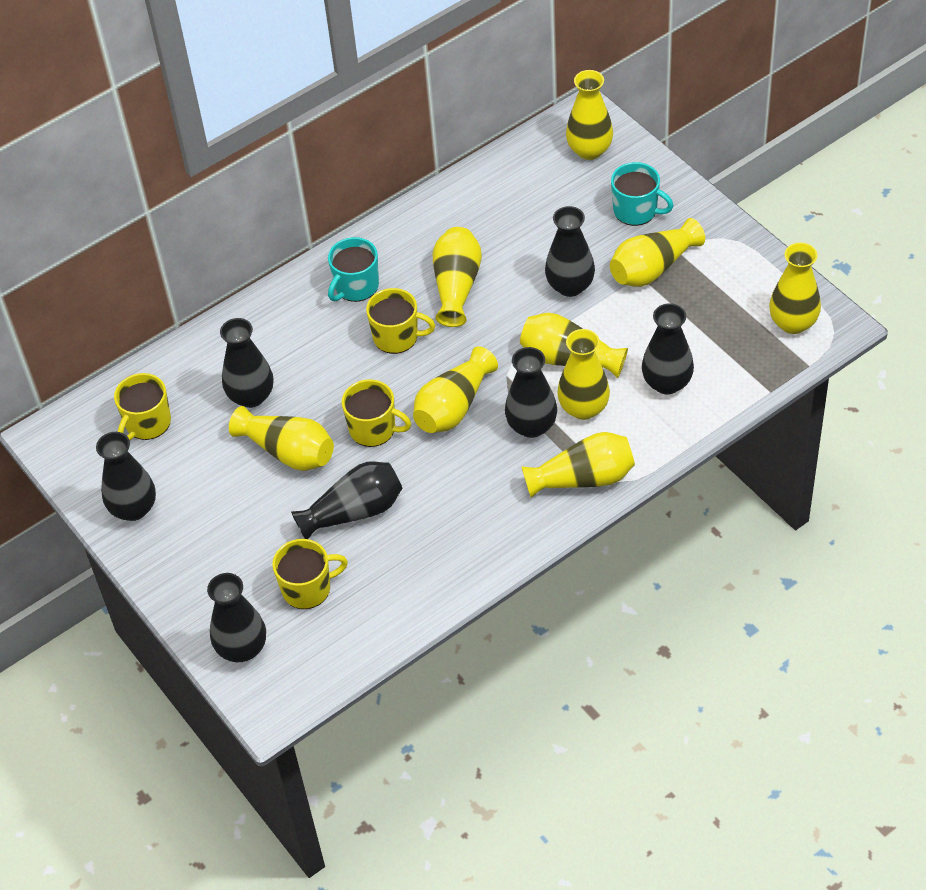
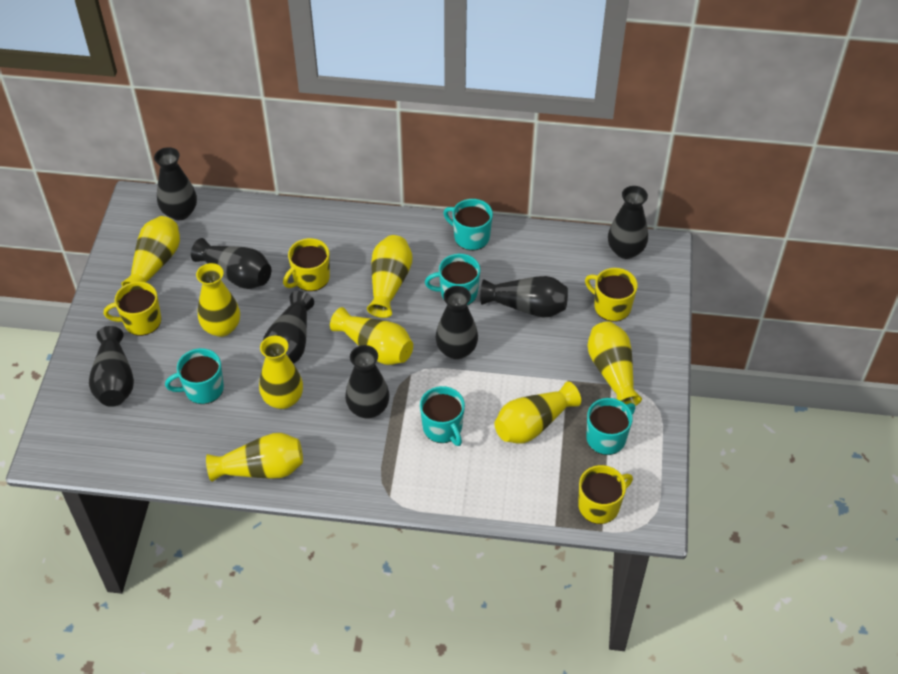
black vase: 7 -> 8
turquoise mug: 2 -> 5
yellow vase: 9 -> 8

